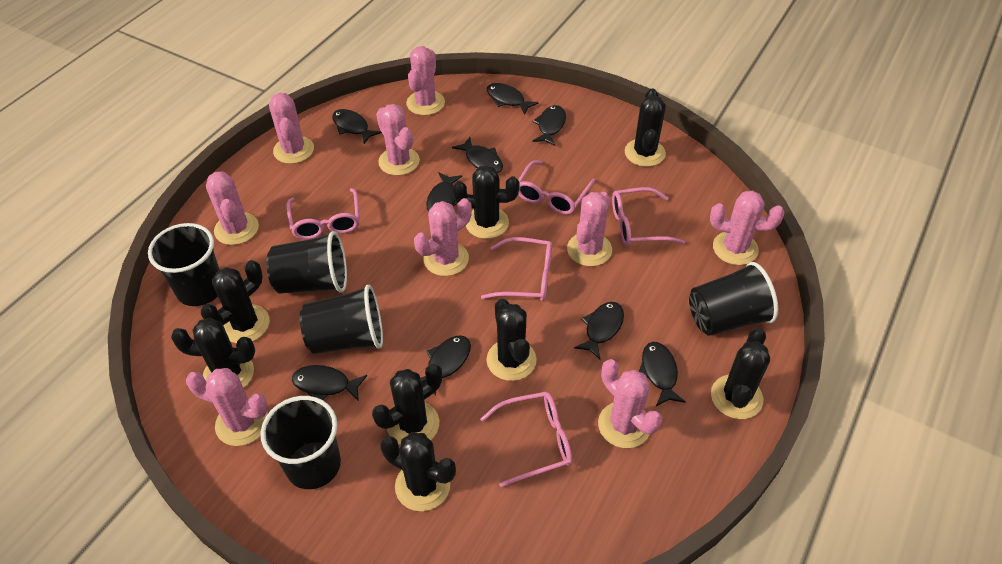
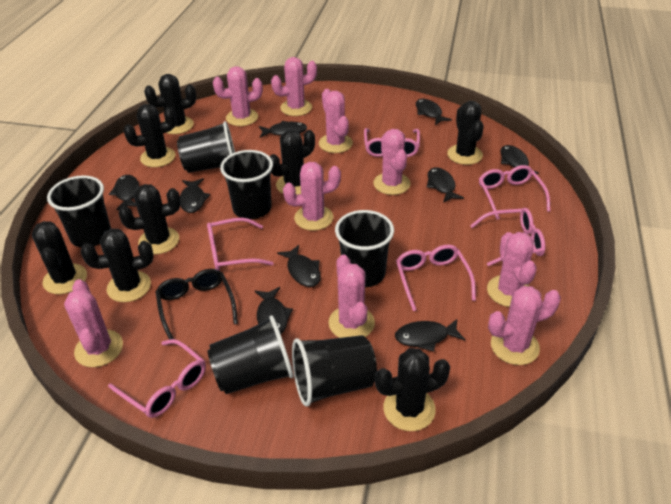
black cup: 5 -> 6
black glasses: 0 -> 1
pink glasses: 5 -> 6

